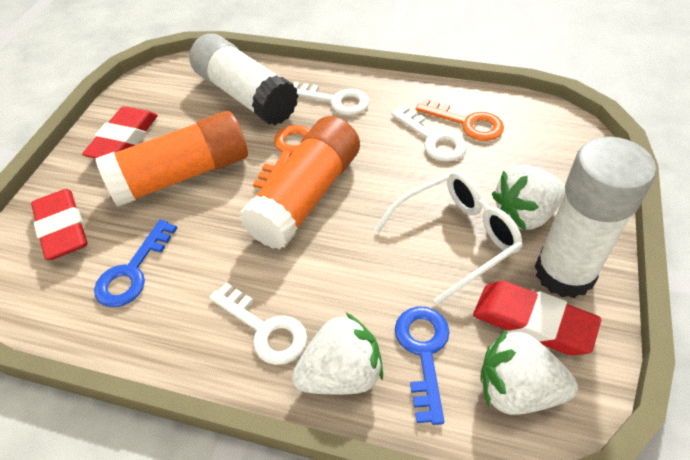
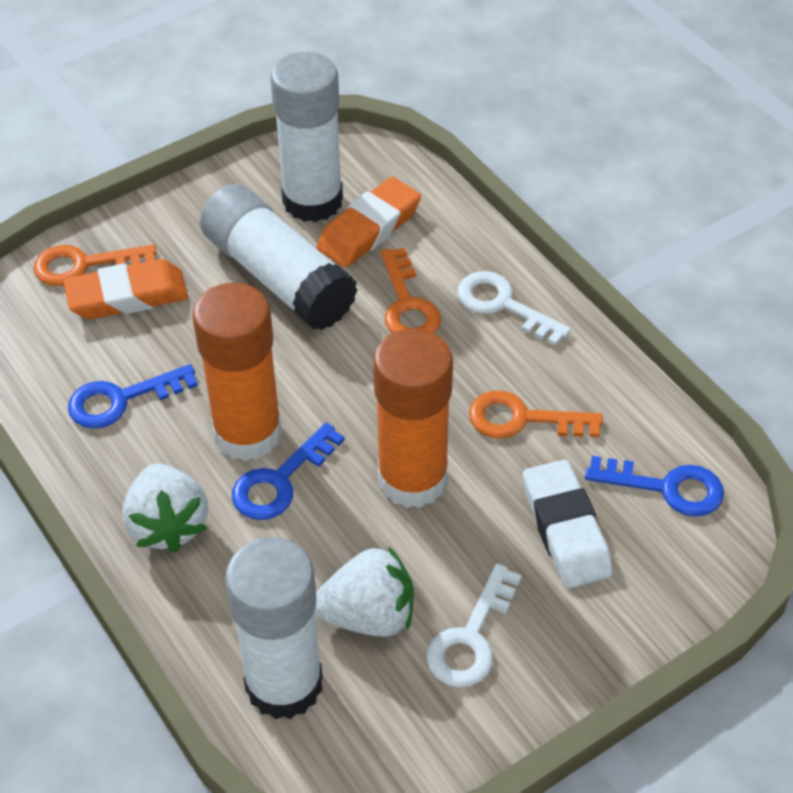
blue key: 2 -> 3
orange eraser: 0 -> 2
orange key: 2 -> 3
red eraser: 3 -> 0
white eraser: 0 -> 1
white glasses: 1 -> 0
white glue stick: 2 -> 3
white key: 3 -> 2
white strawberry: 3 -> 2

